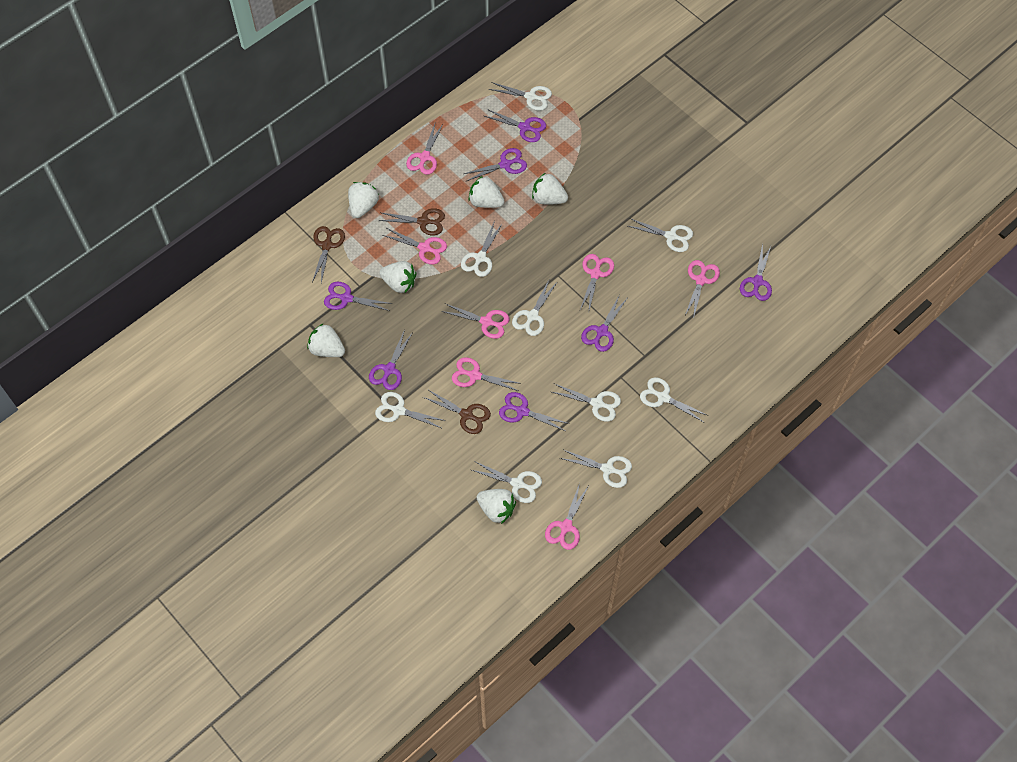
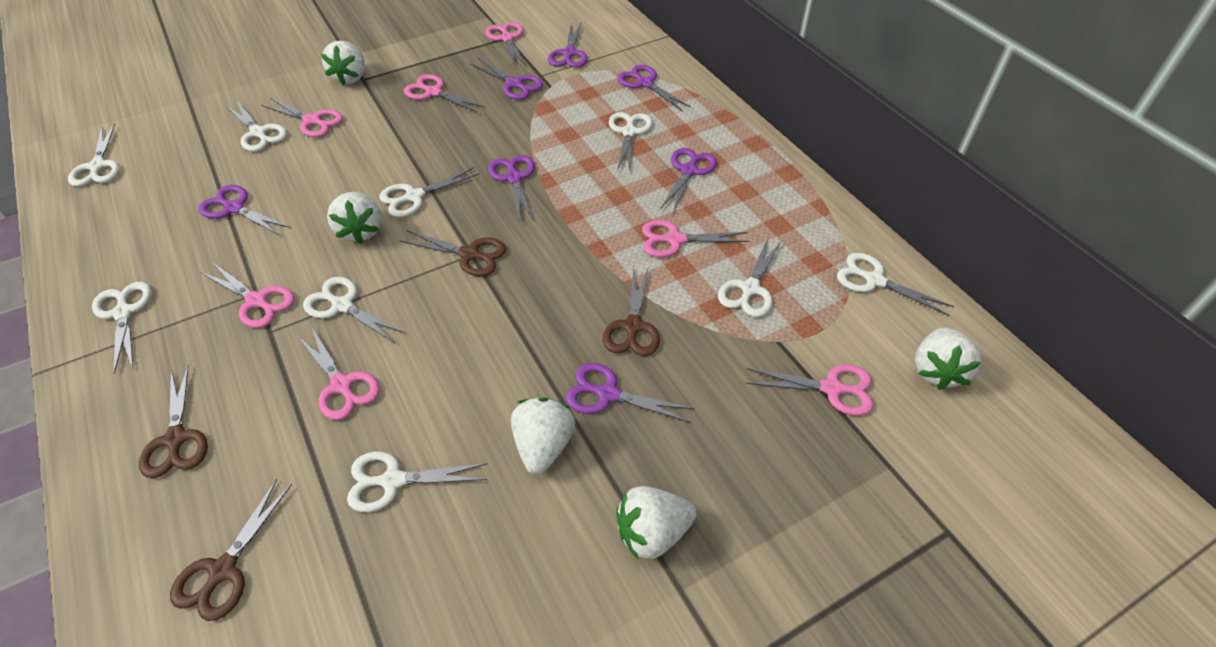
brown scissors: 3 -> 4
white strawberry: 6 -> 5

